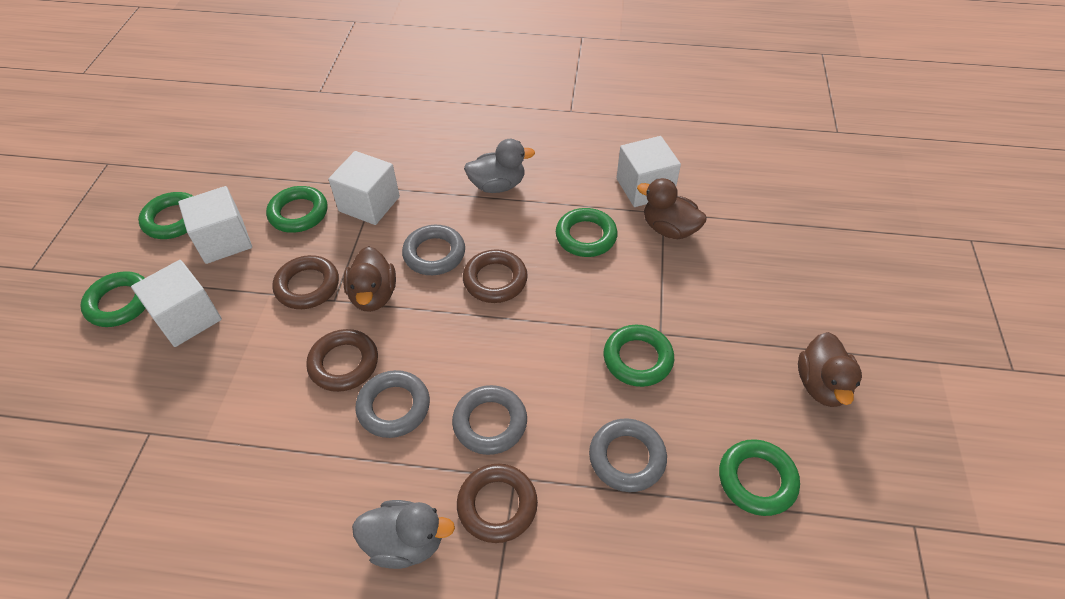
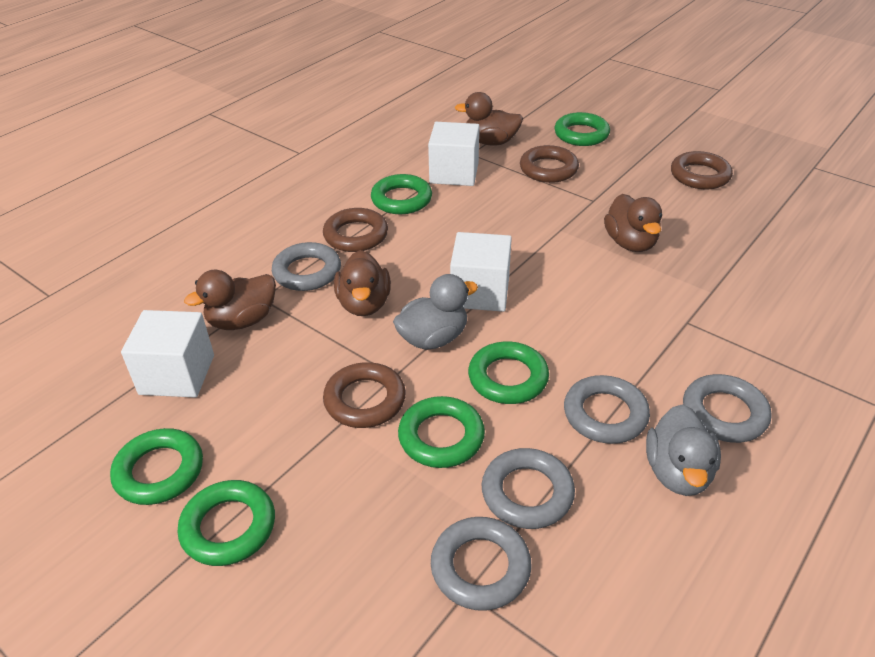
brown duck: 3 -> 4
grey ring: 4 -> 5
white cube: 4 -> 3

